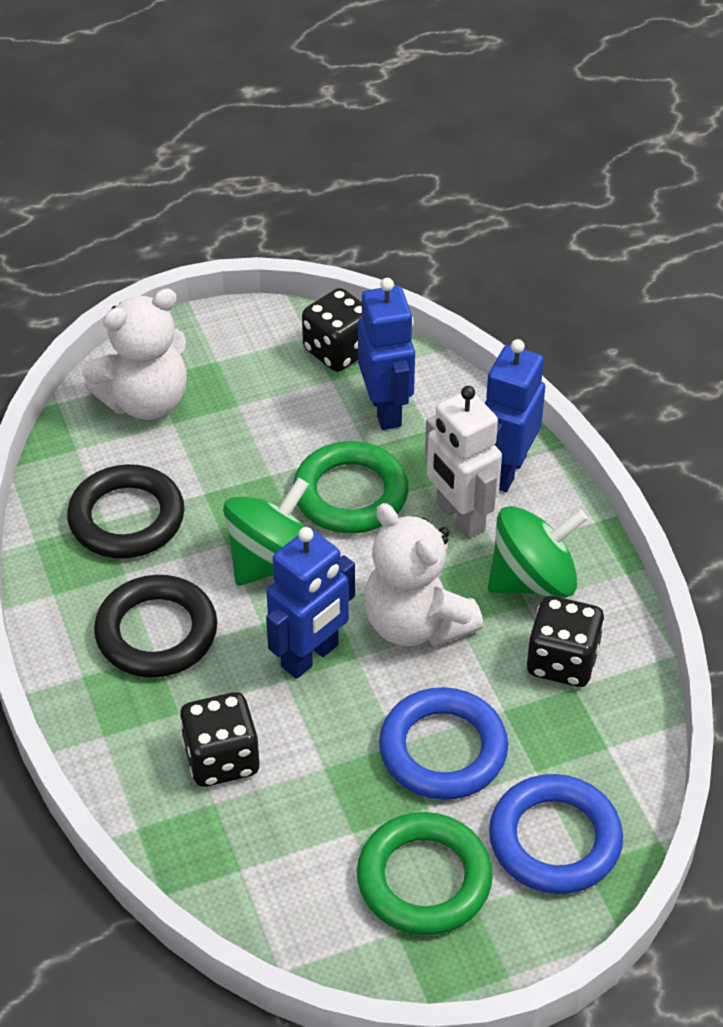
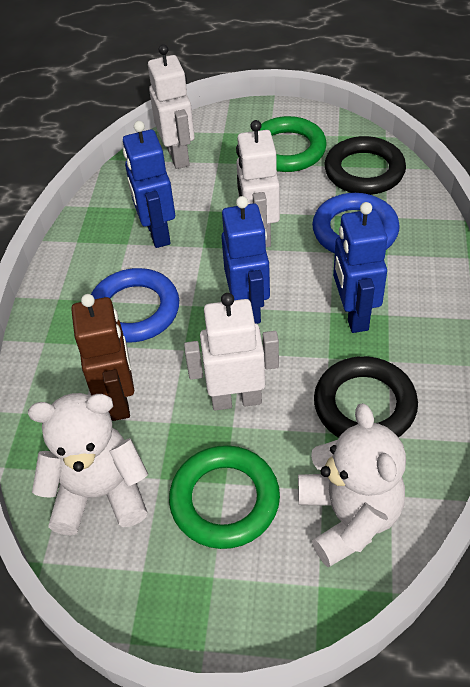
black dice: 3 -> 0
brown robot: 0 -> 1
green spinning top: 2 -> 0
white robot: 1 -> 3

